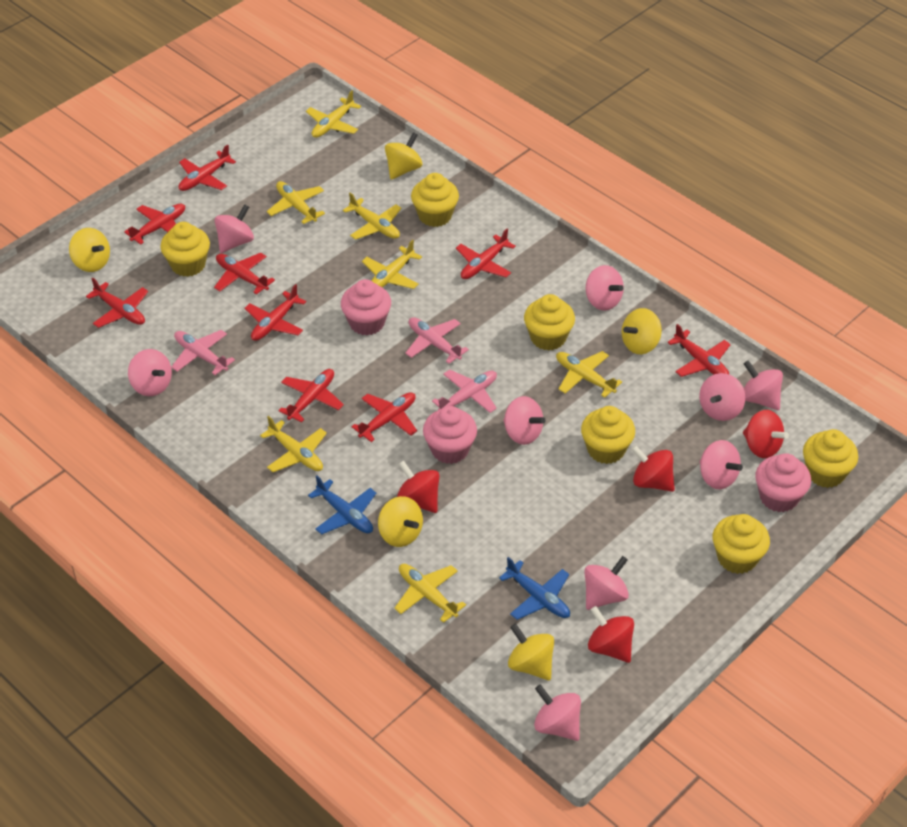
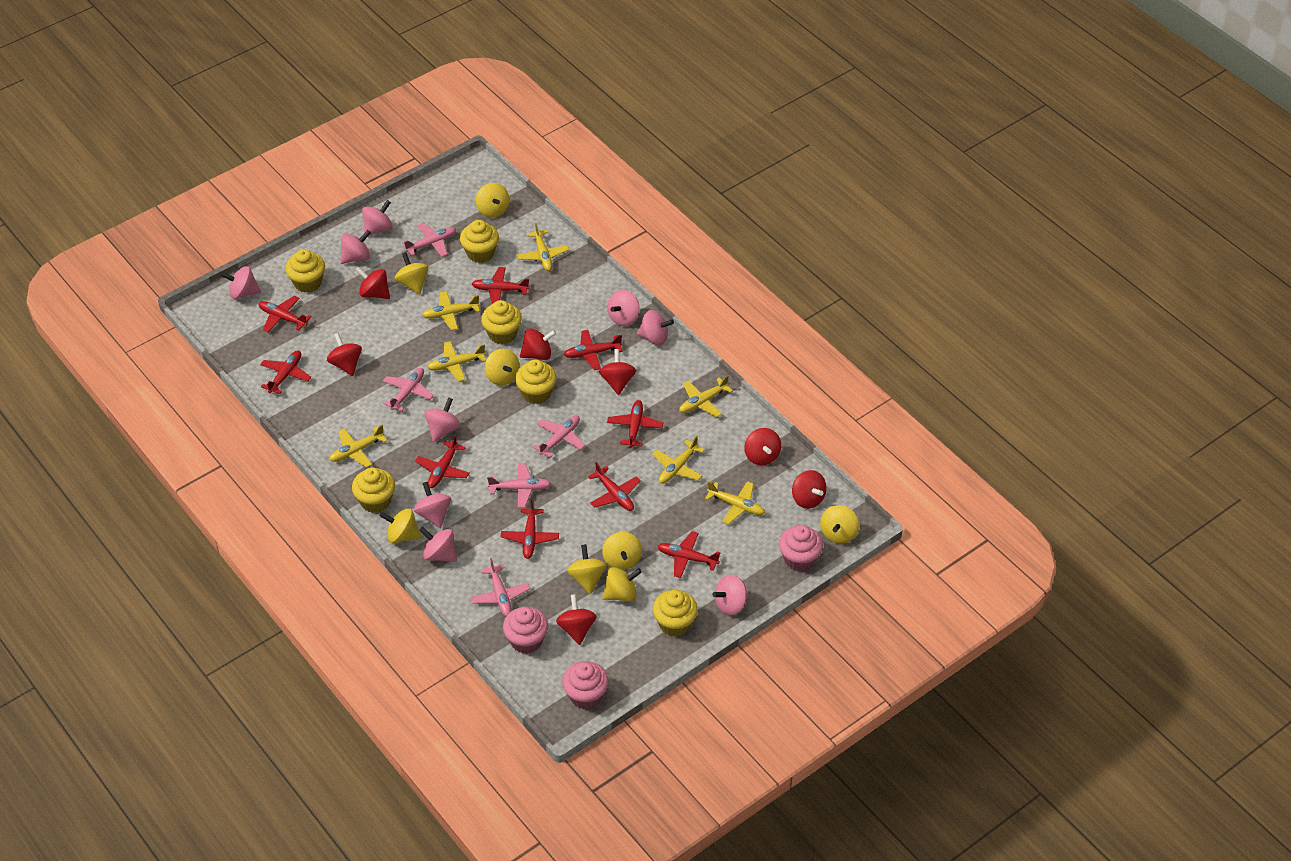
blue plane: 2 -> 0
pink plane: 3 -> 5
red spinning top: 4 -> 7
yellow spinning top: 5 -> 8

